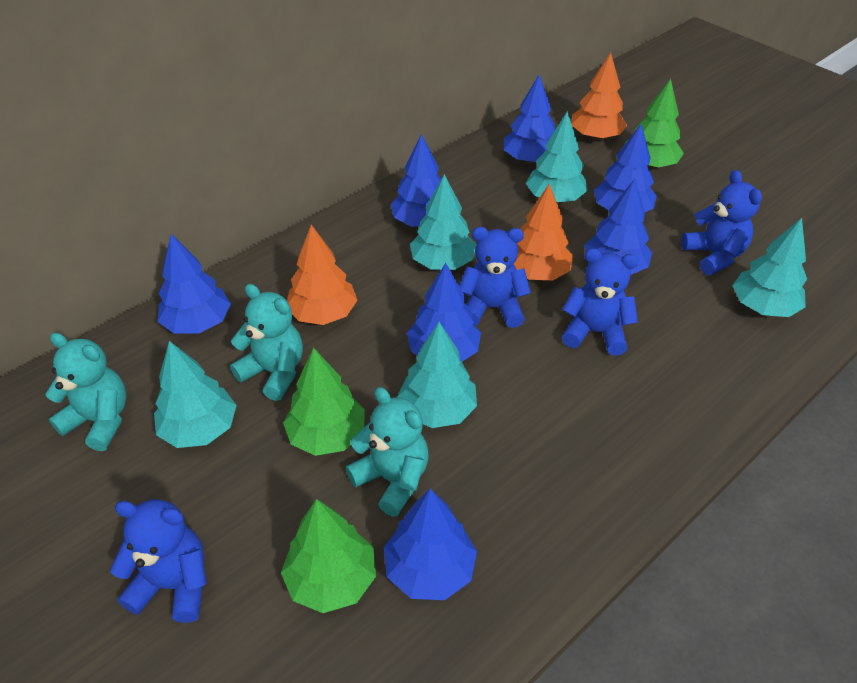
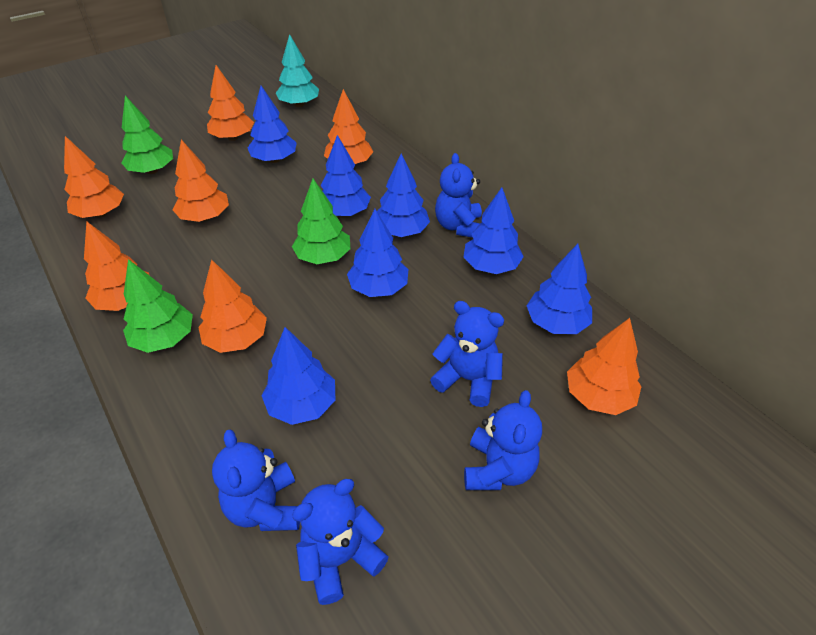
blue teddy bear: 4 -> 5
orange tree: 3 -> 7
turquoise teddy bear: 3 -> 0
turquoise tree: 5 -> 1

